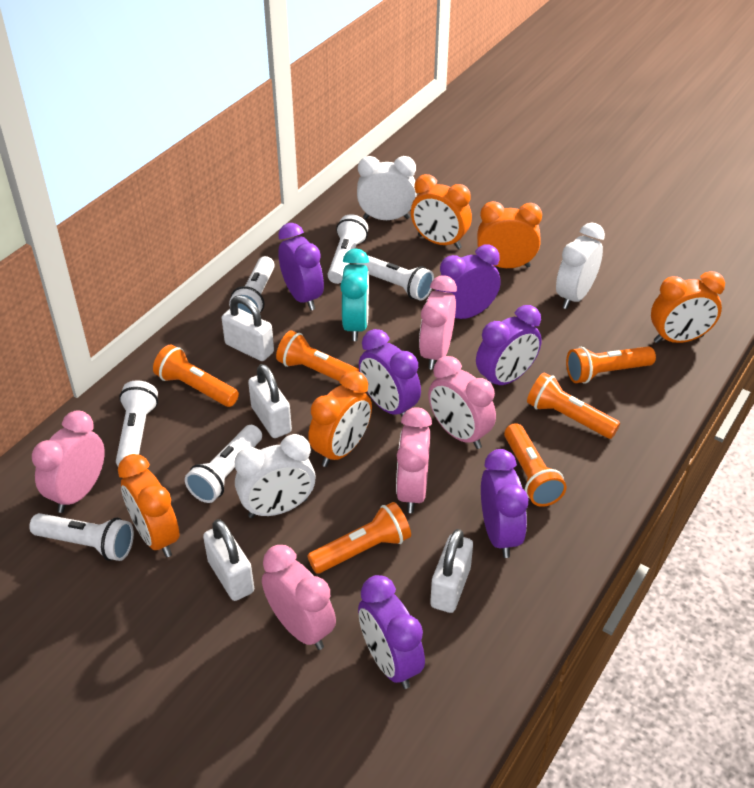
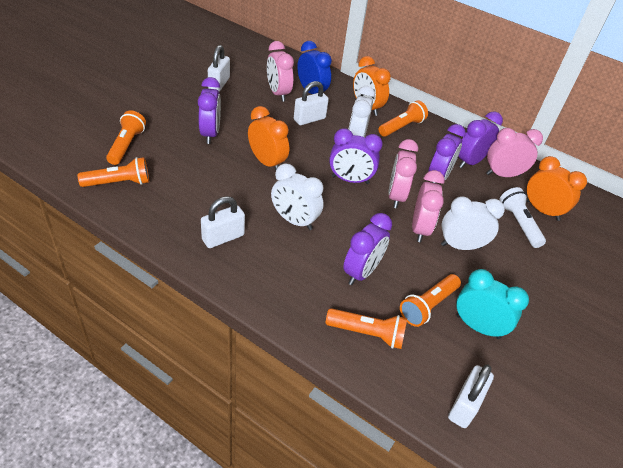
blue clock: 0 -> 1
orange clock: 5 -> 3
orange flashlight: 6 -> 5
pink clock: 5 -> 4
purple clock: 6 -> 5
white flashlight: 6 -> 1

